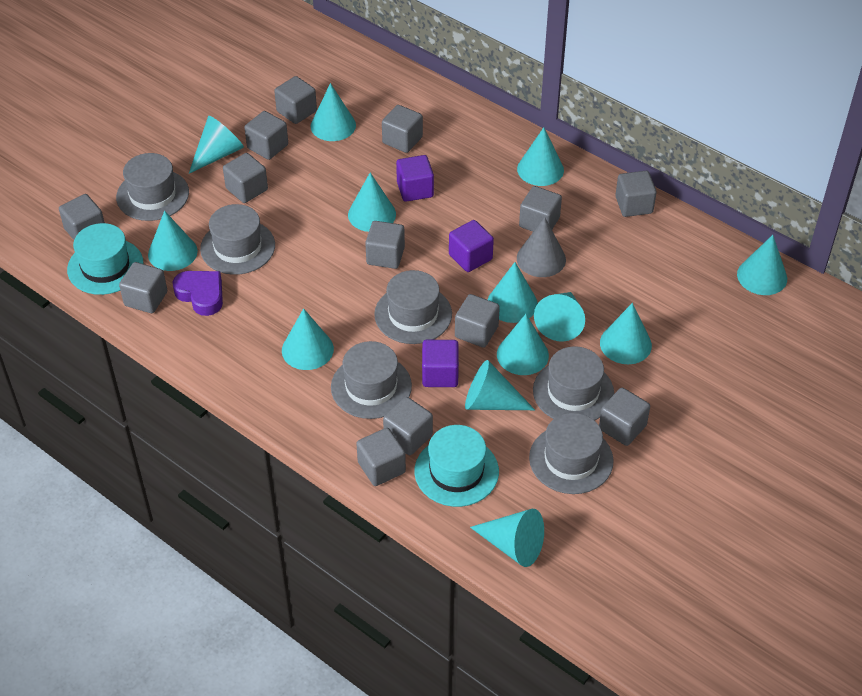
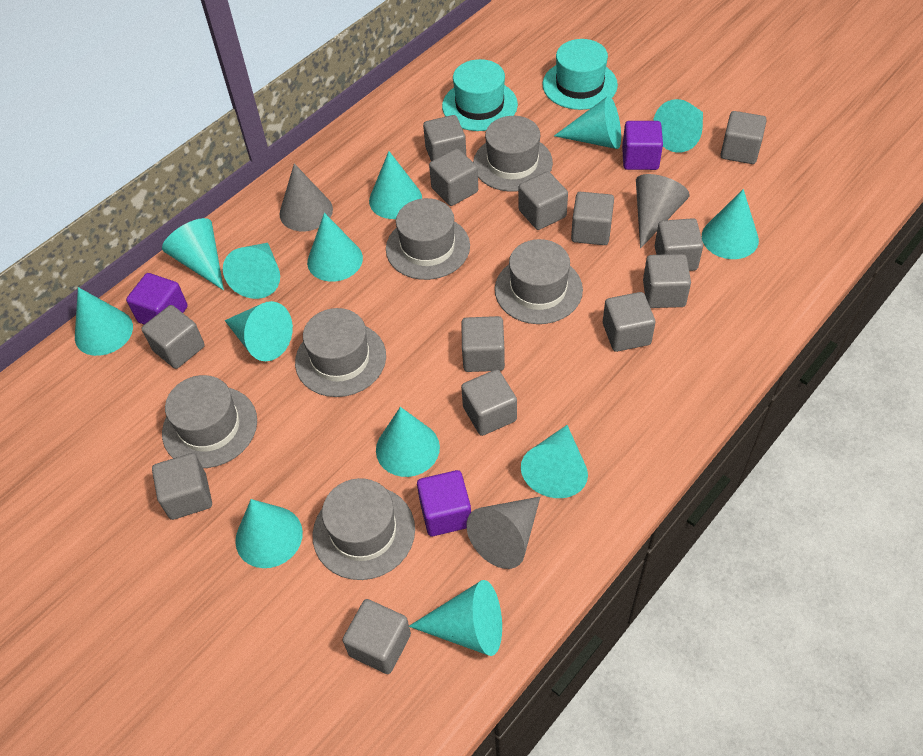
grey cone: 1 -> 3
purple heart: 1 -> 0

